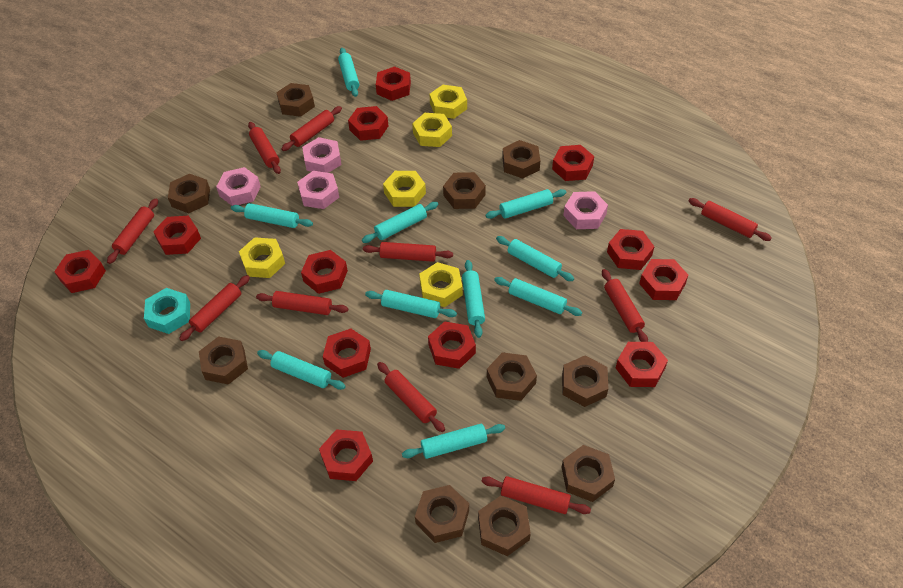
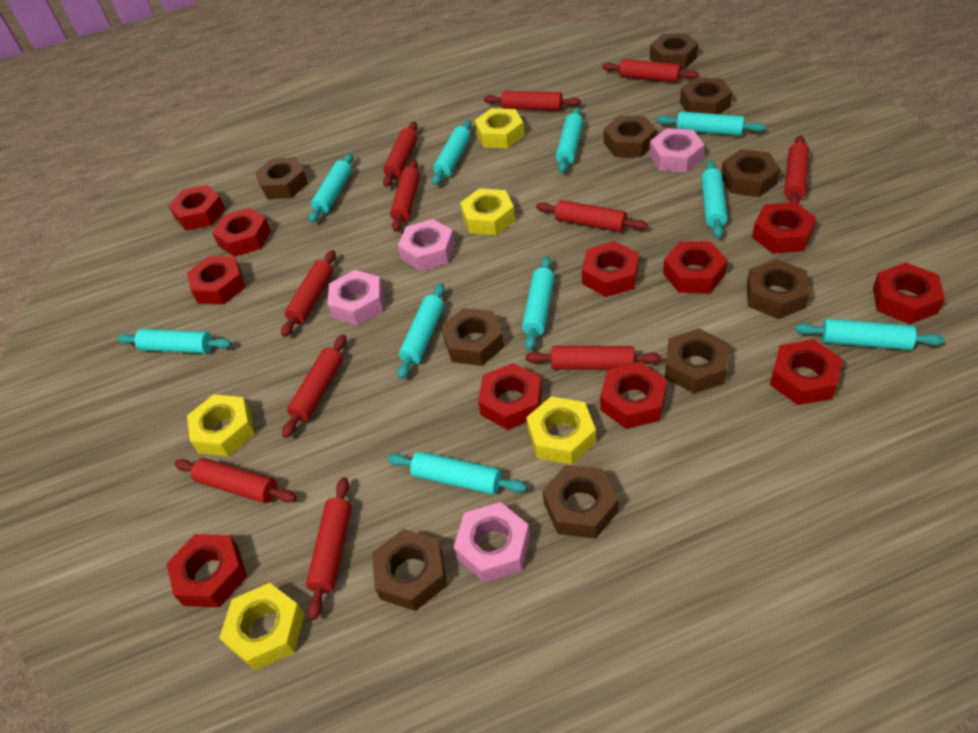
red nut: 12 -> 11
red rolling pin: 10 -> 11
turquoise nut: 1 -> 0

